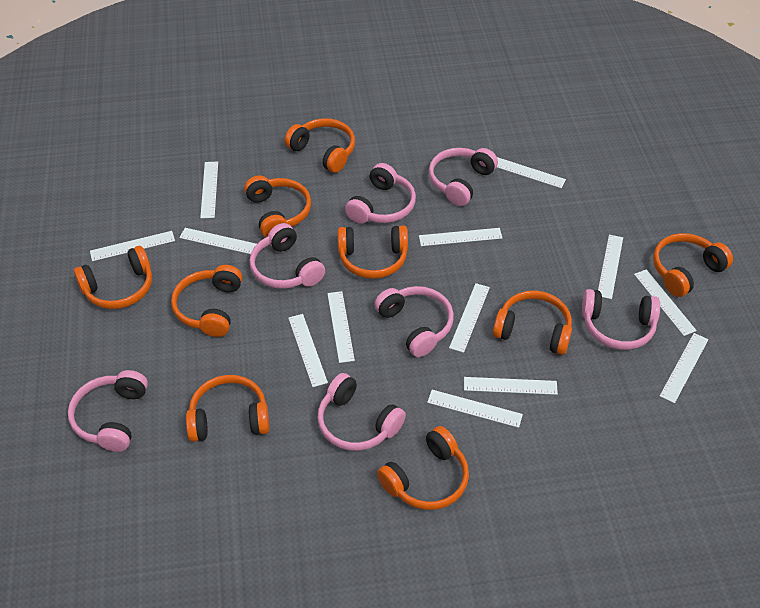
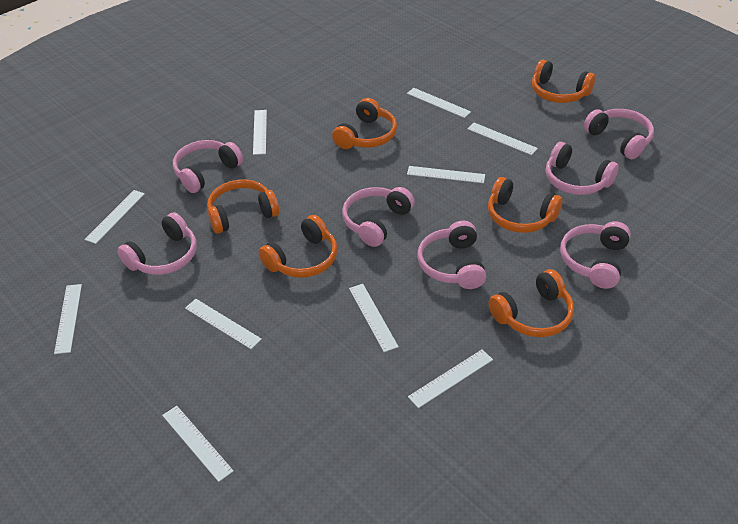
orange headphones: 9 -> 6
white ruler: 13 -> 10

